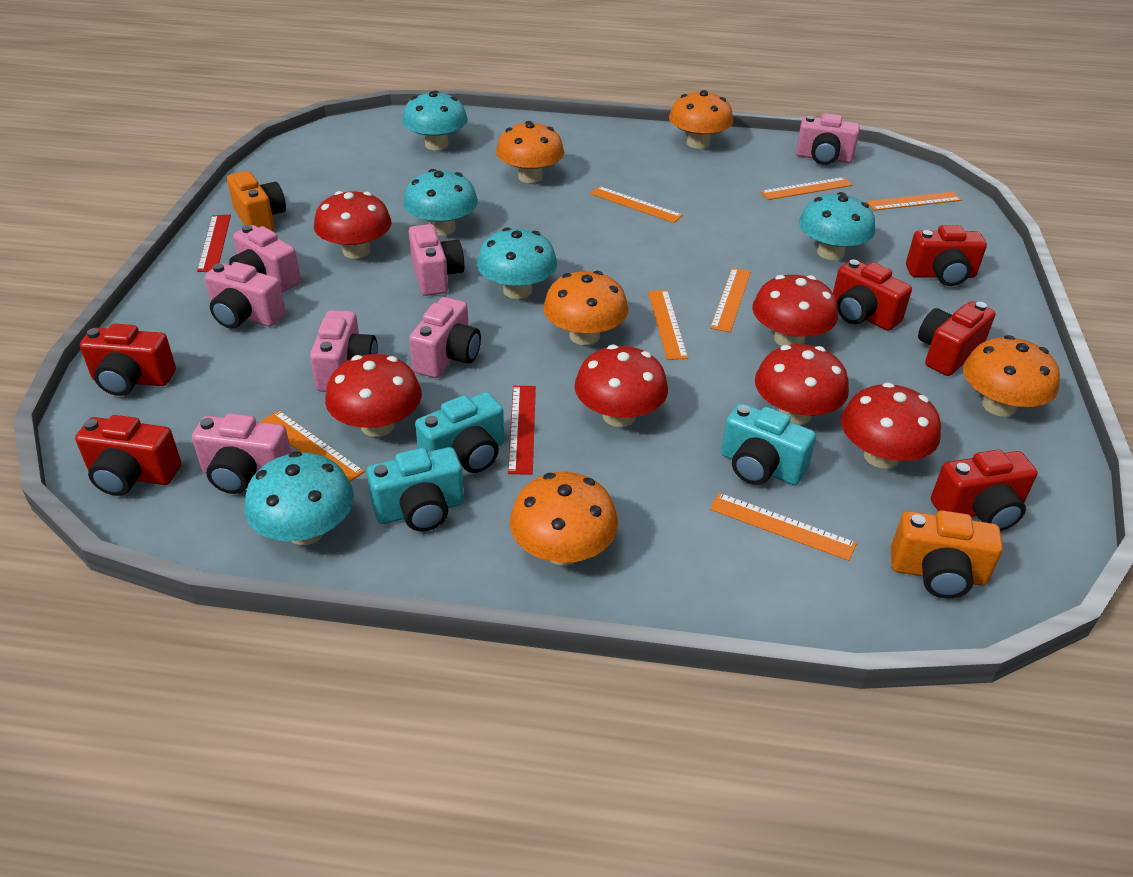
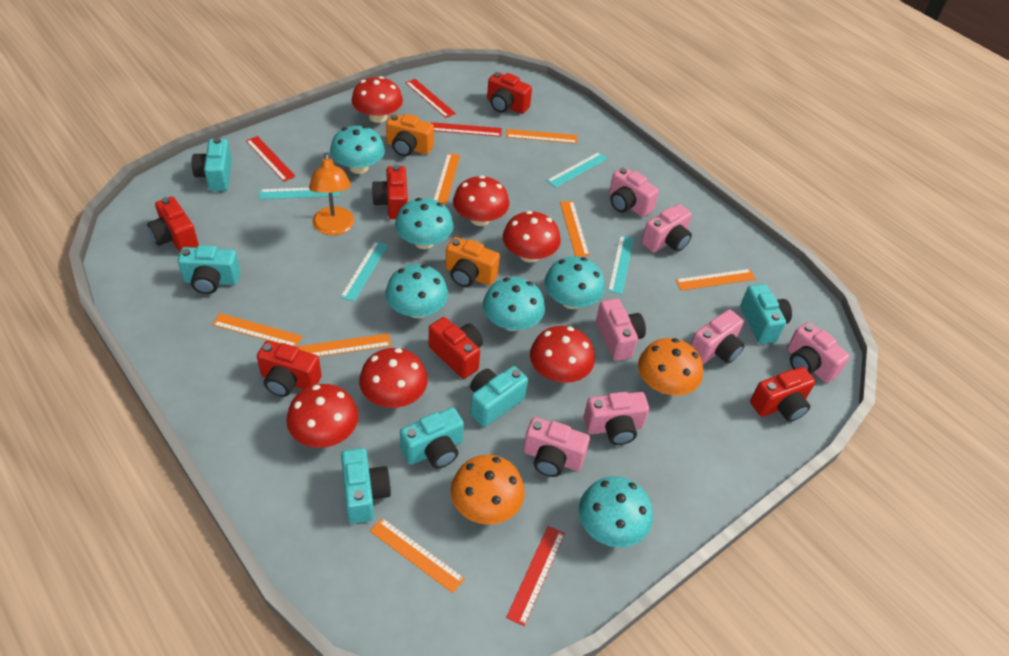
orange lamp: 0 -> 1
orange mushroom: 5 -> 2
red ruler: 2 -> 4
turquoise camera: 3 -> 6
turquoise mushroom: 5 -> 6
turquoise ruler: 0 -> 4

